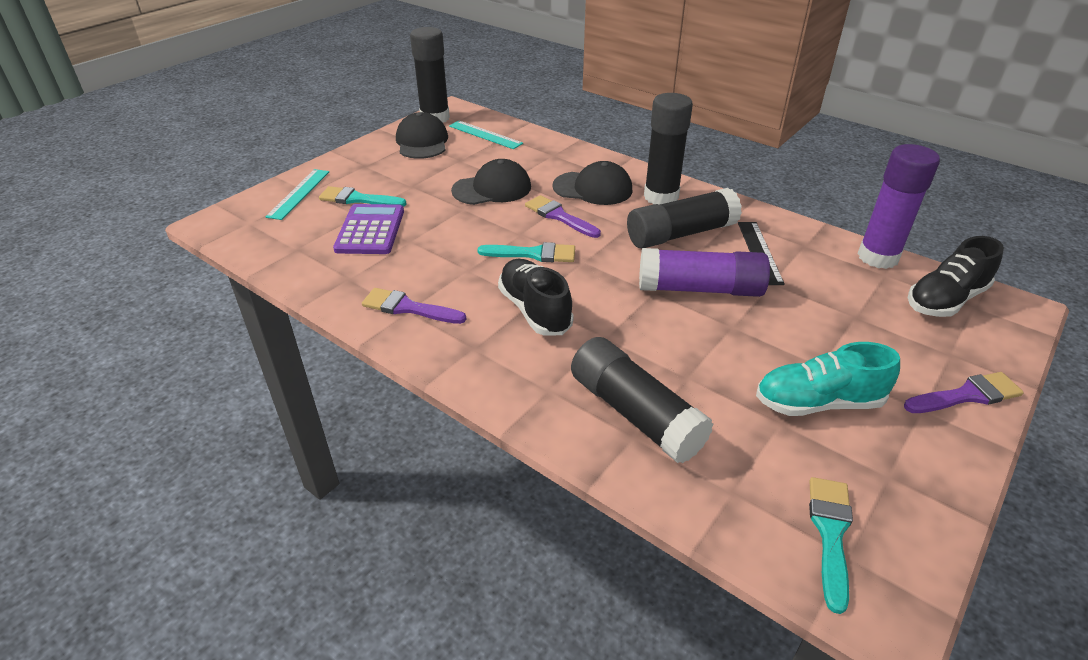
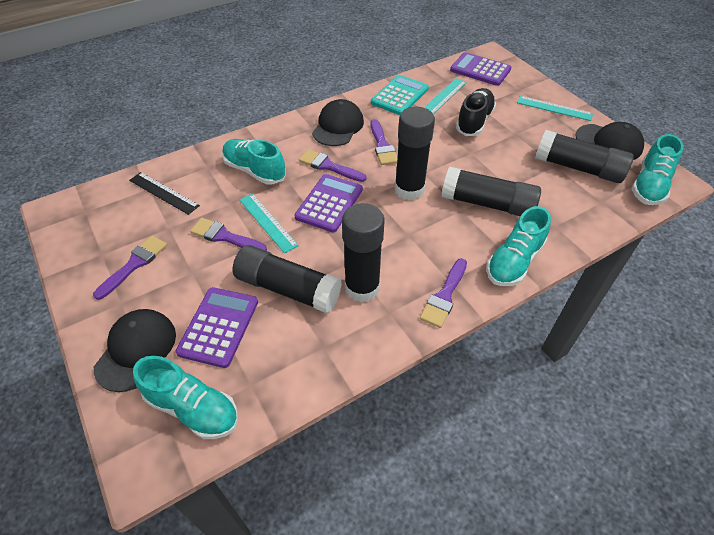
black glue stick: 4 -> 5
black shoe: 2 -> 1
purple brush: 3 -> 5
purple calculator: 1 -> 3
purple glue stick: 2 -> 0
turquoise brush: 3 -> 0
turquoise calculator: 0 -> 1
turquoise ruler: 2 -> 3
turquoise shoe: 1 -> 4

